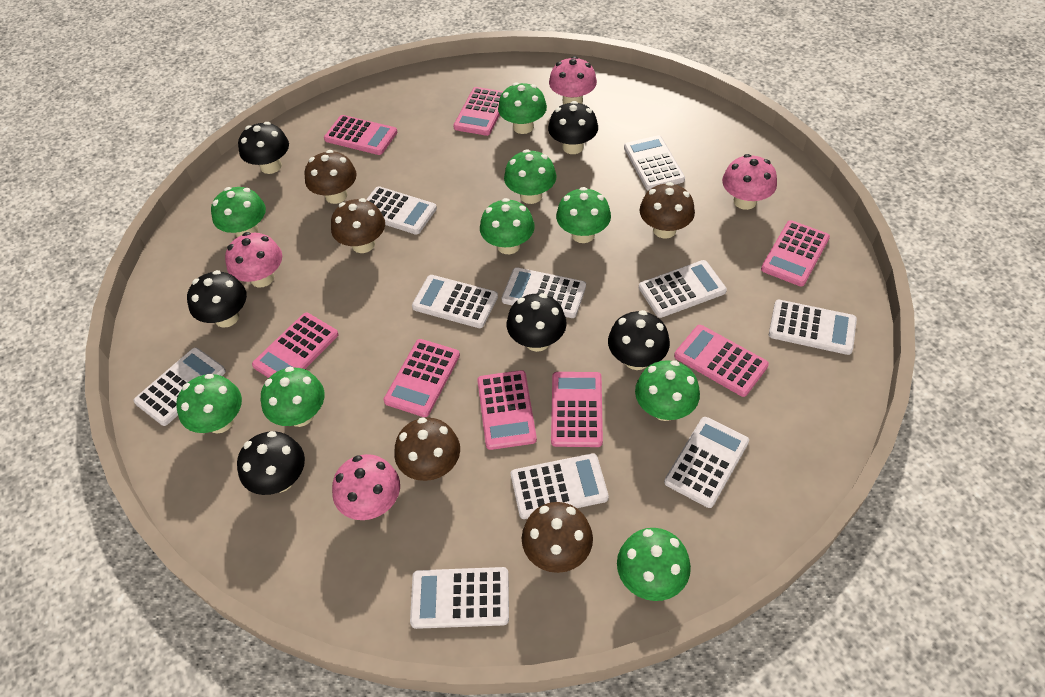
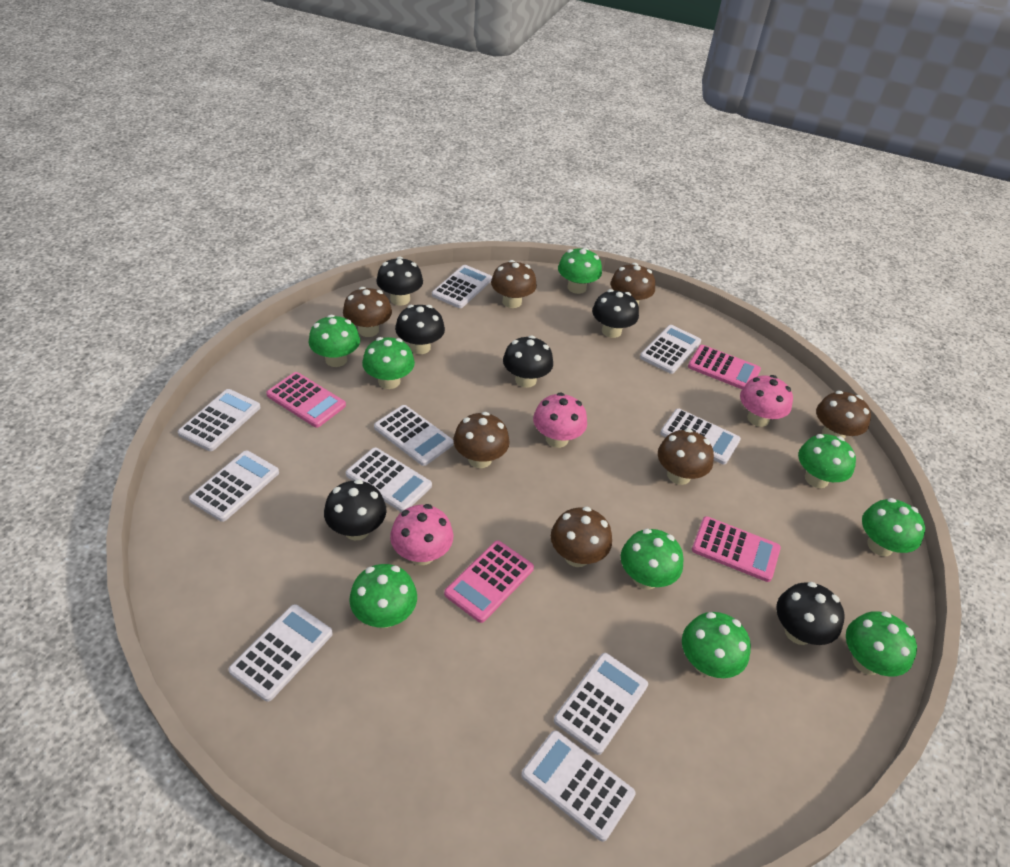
brown mushroom: 5 -> 7
pink calculator: 8 -> 4
pink mushroom: 4 -> 3

